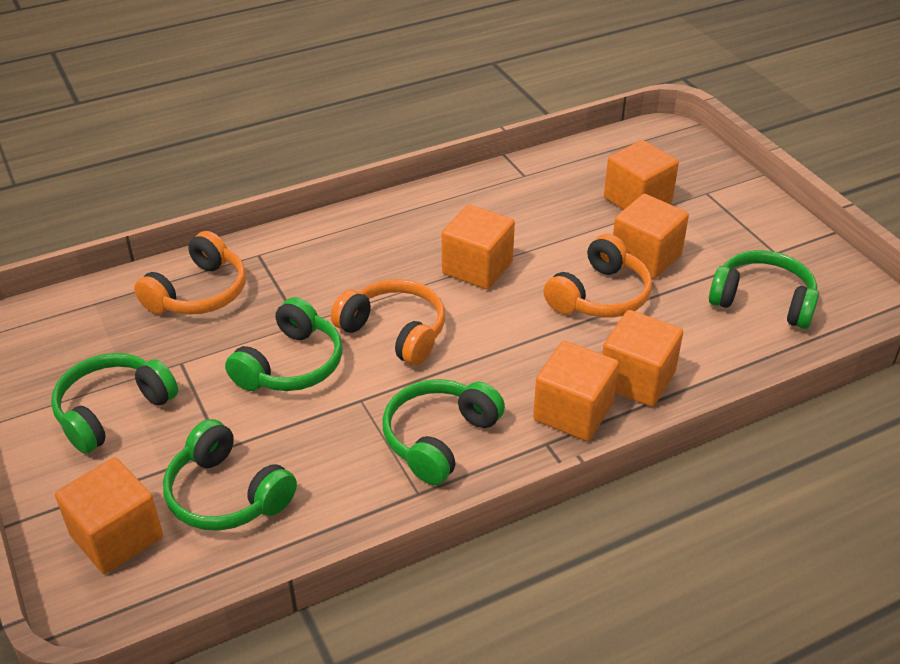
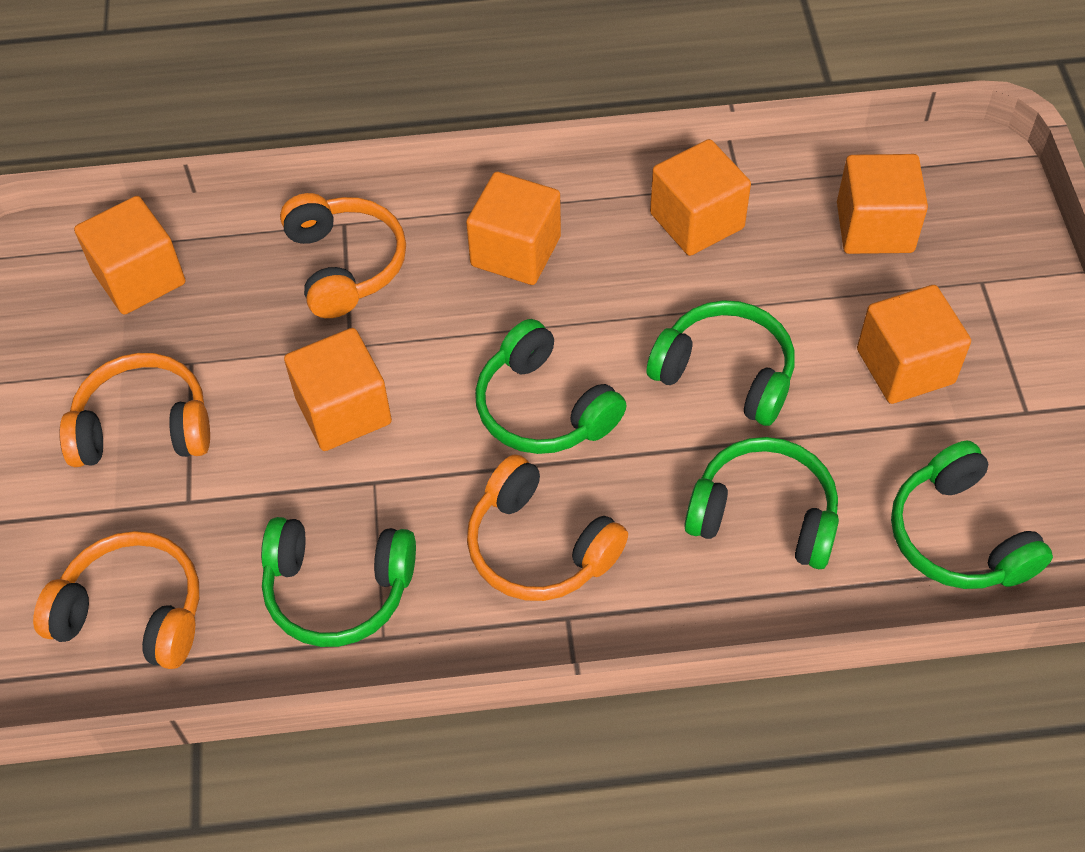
orange headphones: 3 -> 4

